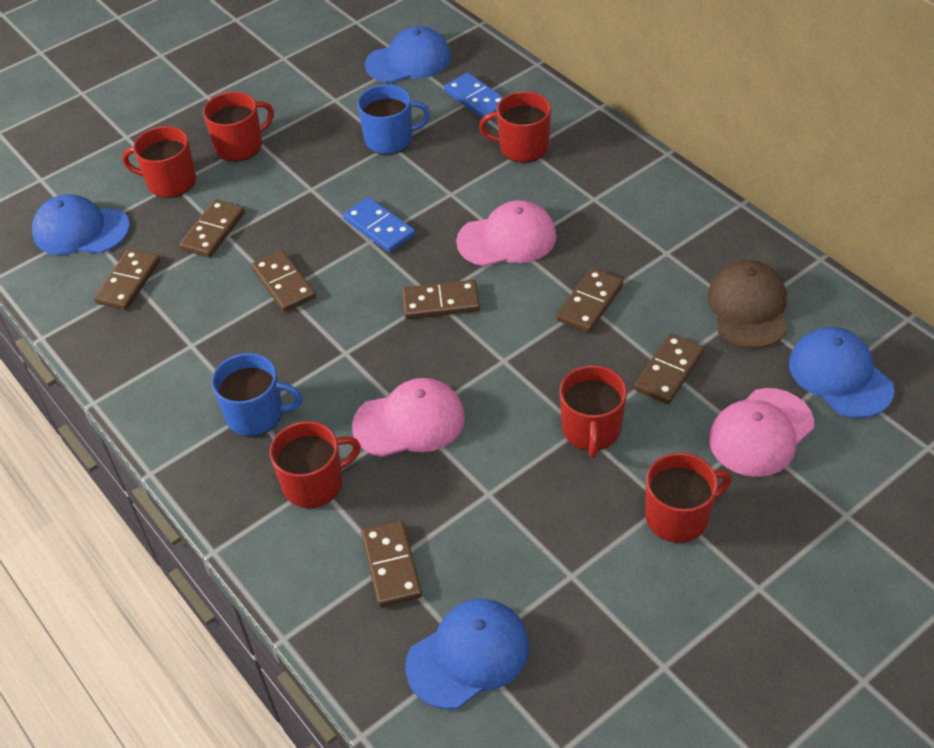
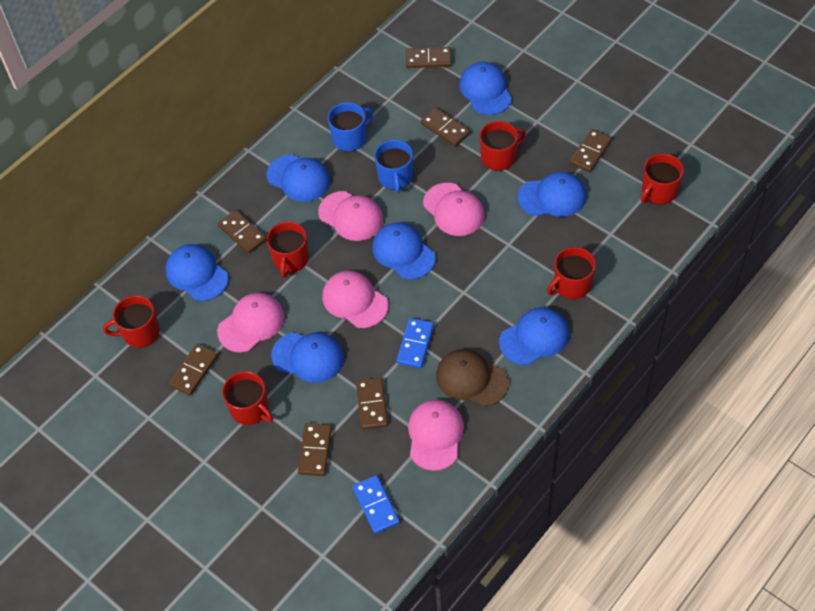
blue cap: 4 -> 7
pink cap: 3 -> 5

